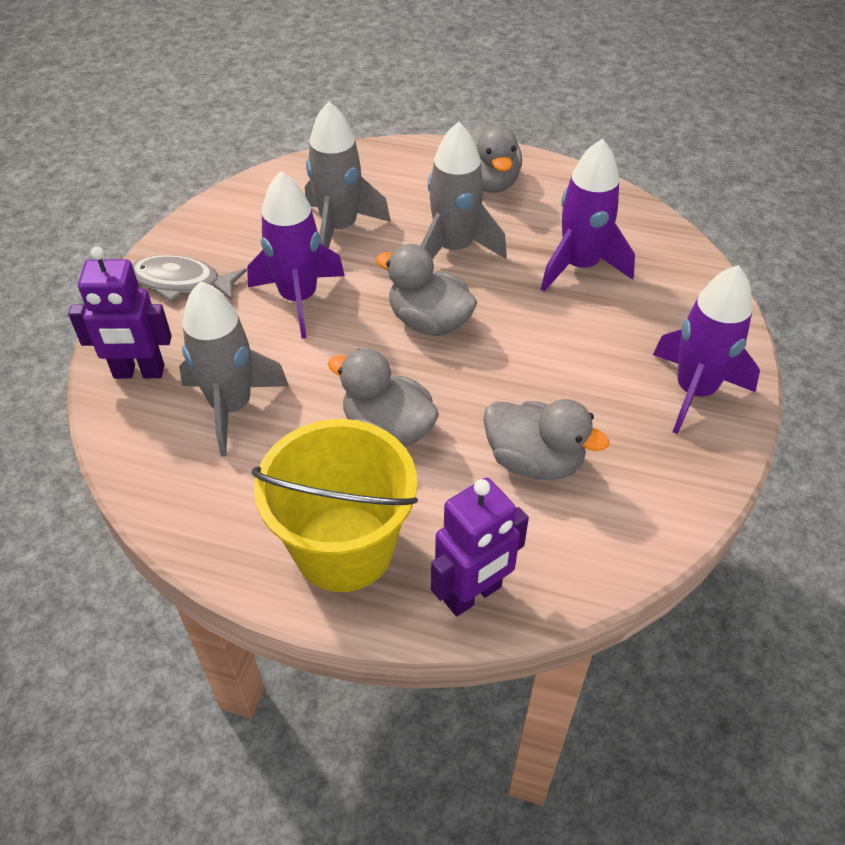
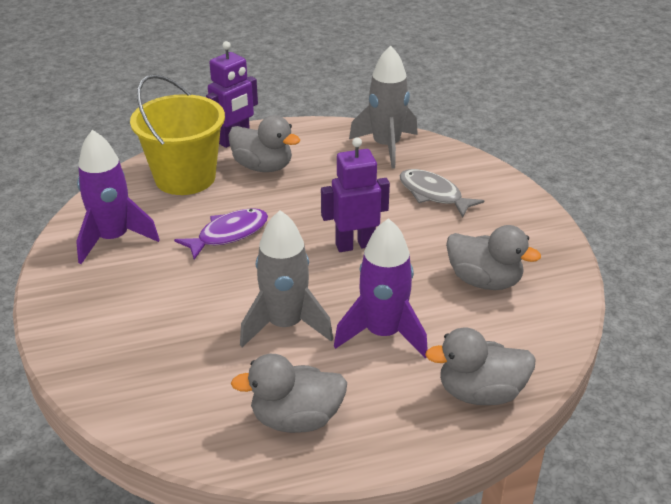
grey rocket: 3 -> 2
purple fish: 0 -> 1
purple rocket: 3 -> 2

